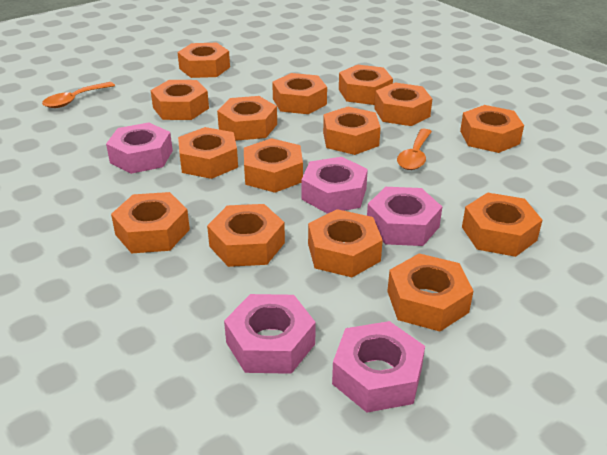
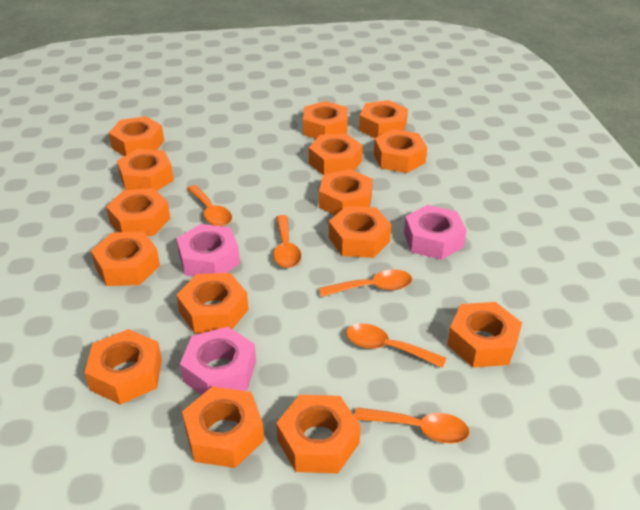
orange spoon: 2 -> 5
pink nut: 5 -> 3

